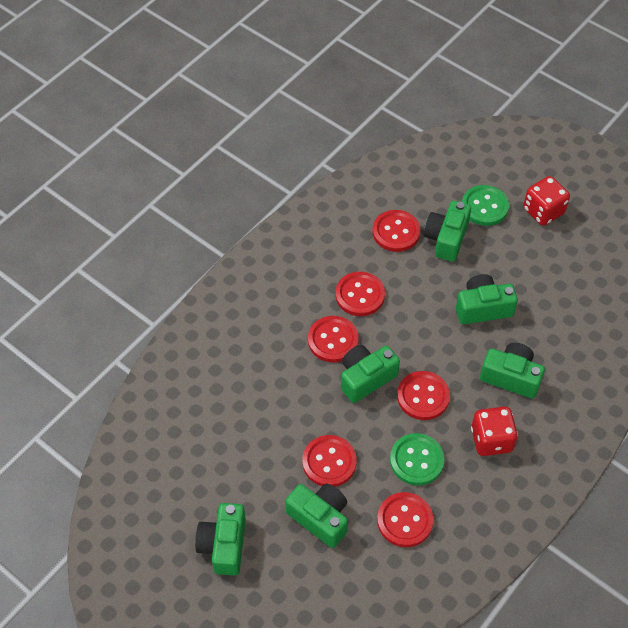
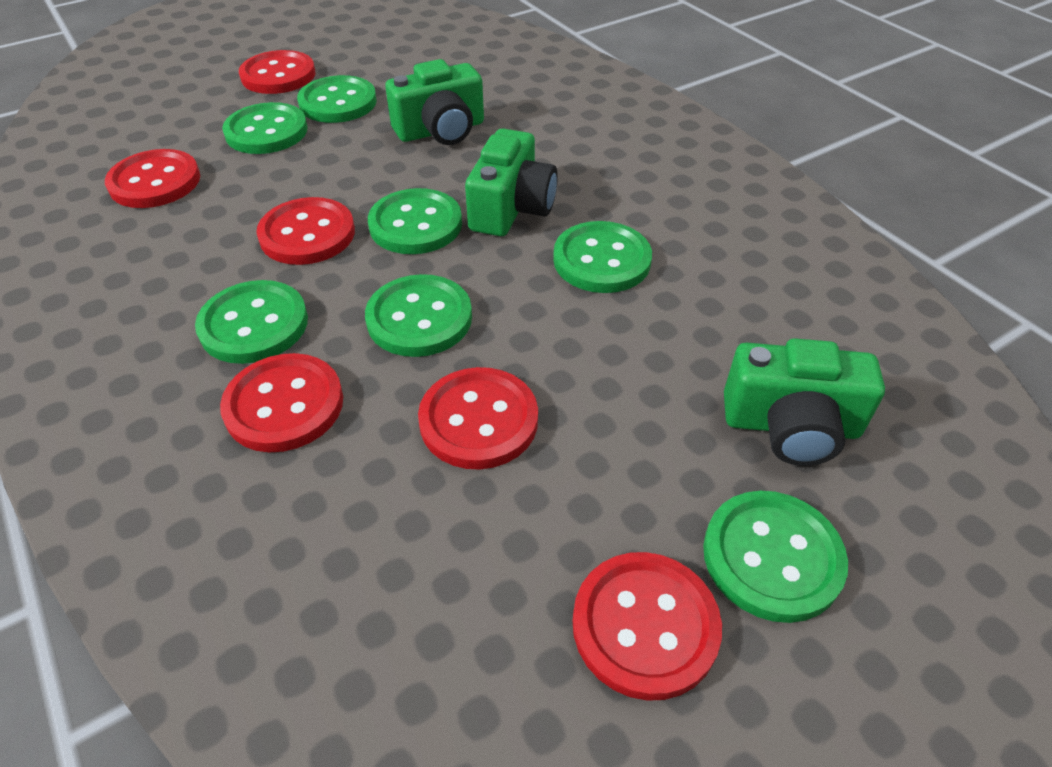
green button: 2 -> 7
green camera: 6 -> 3
red dice: 2 -> 0

